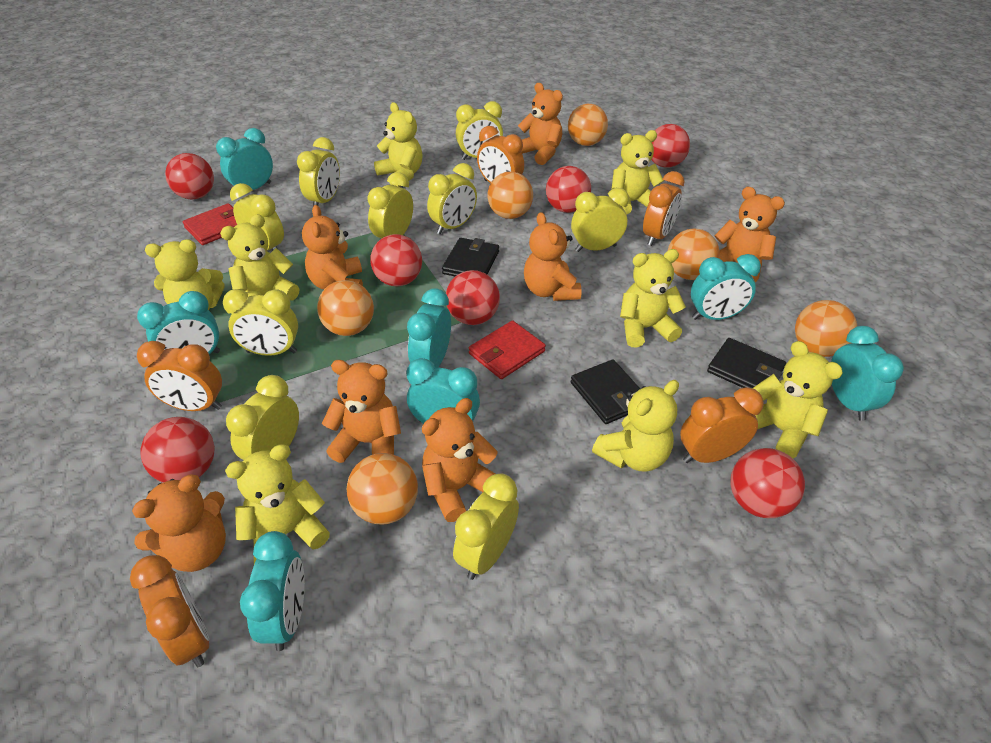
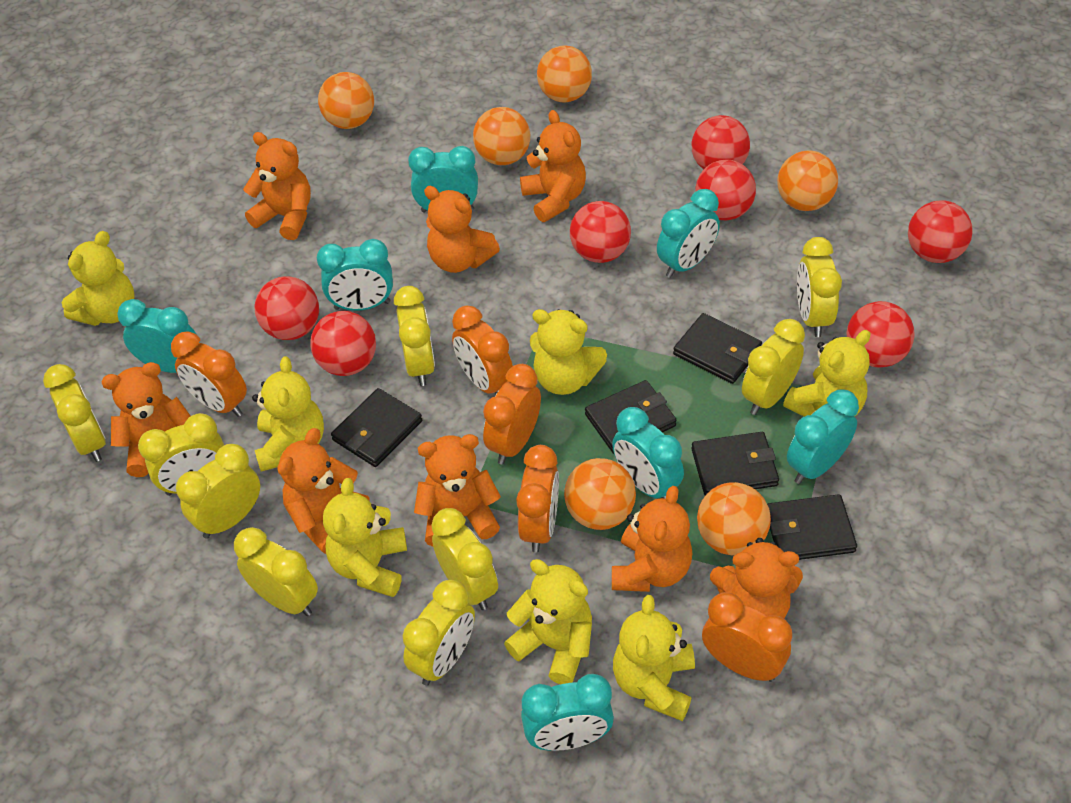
black wallet: 3 -> 5
orange teddy bear: 7 -> 8
red wallet: 2 -> 0
yellow teddy bear: 8 -> 7

